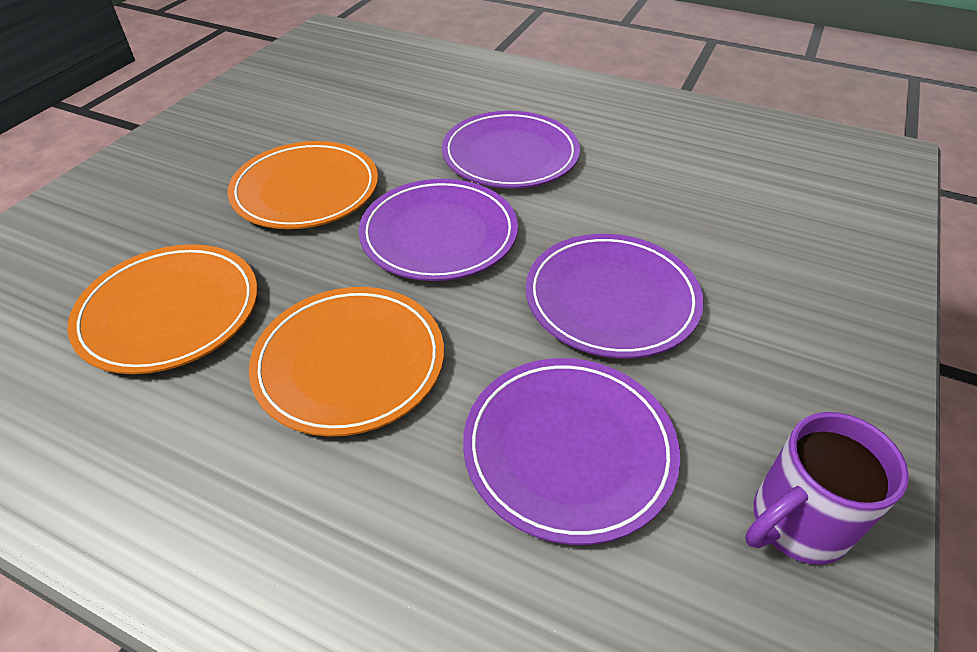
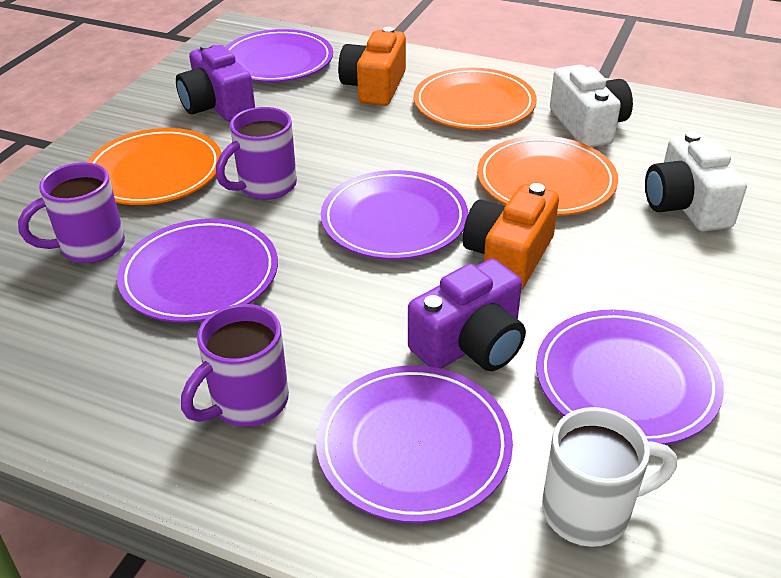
orange camera: 0 -> 2
purple camera: 0 -> 2
purple mug: 1 -> 3
purple plate: 4 -> 5
white camera: 0 -> 2
white mug: 0 -> 1

